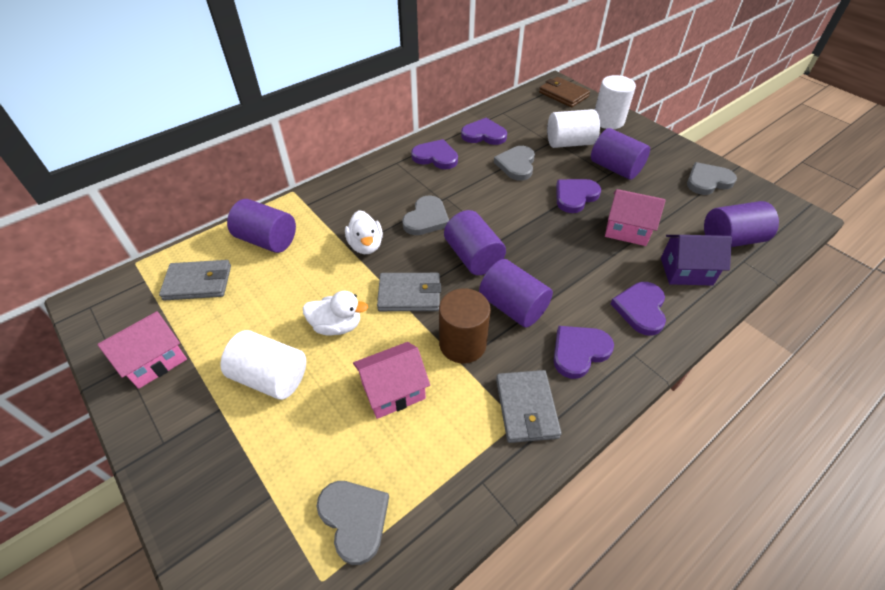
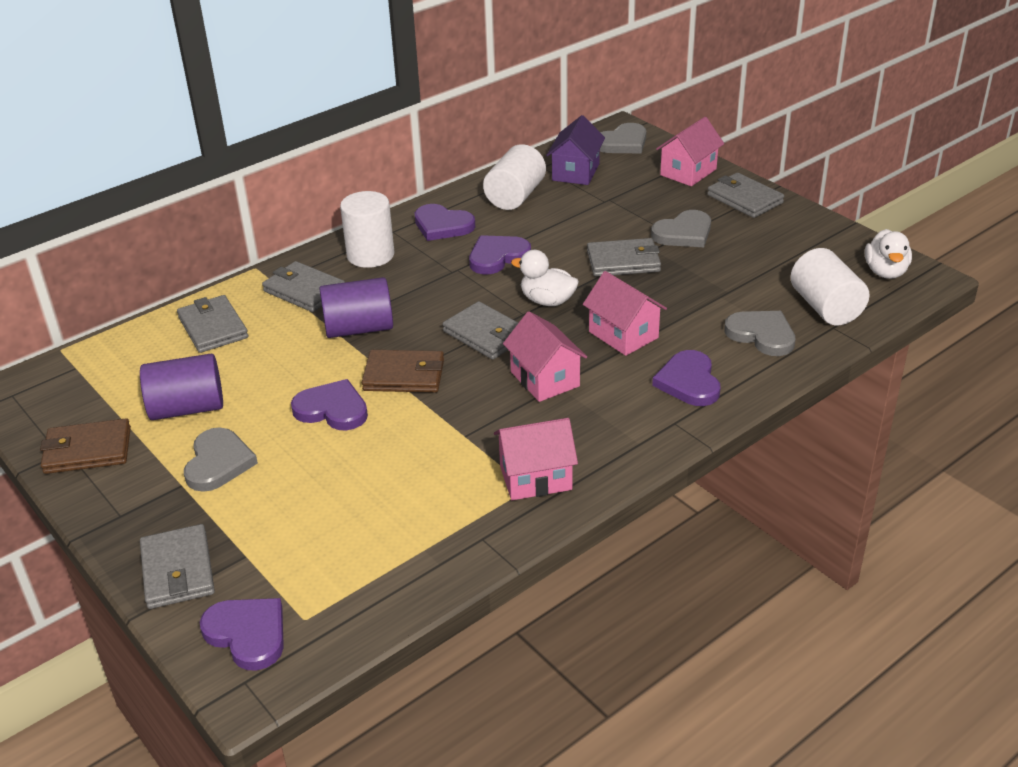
brown cylinder: 1 -> 0
brown wallet: 1 -> 2
grey wallet: 3 -> 6
pink house: 3 -> 4
purple cylinder: 5 -> 2

